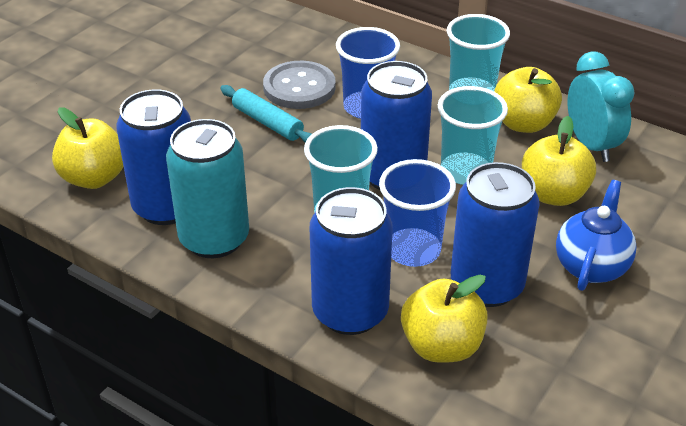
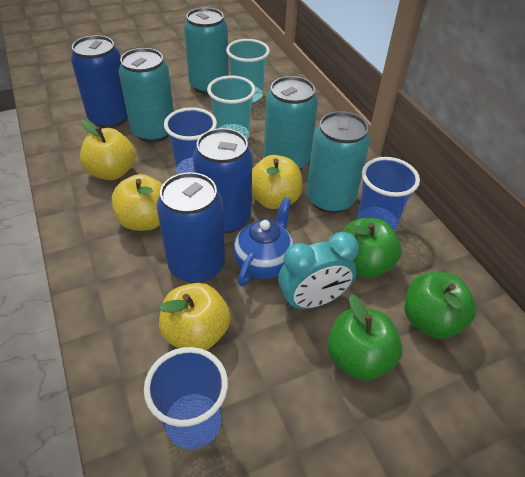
blue can: 4 -> 3
blue cup: 2 -> 3
green apple: 0 -> 3
grey button: 1 -> 0
turquoise can: 1 -> 4
turquoise cup: 3 -> 2
turquoise rolling pin: 1 -> 0

